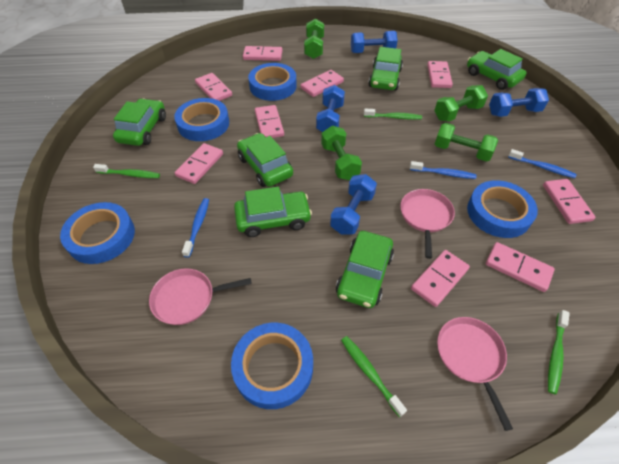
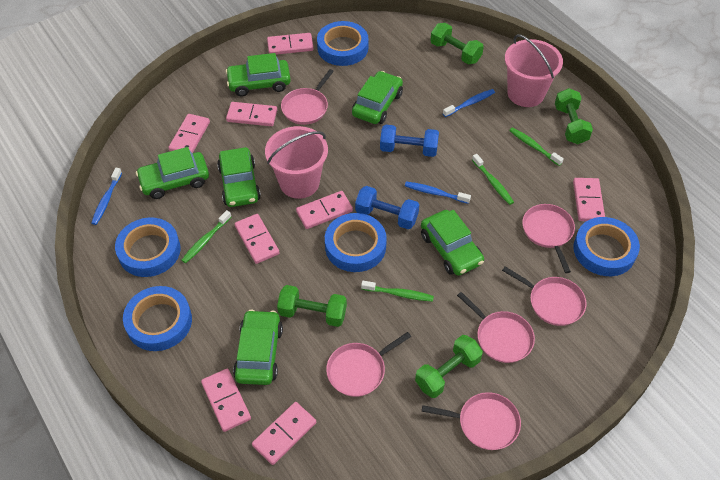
blue dumbbell: 4 -> 2
pink bucket: 0 -> 2
pink domino: 9 -> 8
pink pan: 3 -> 6

